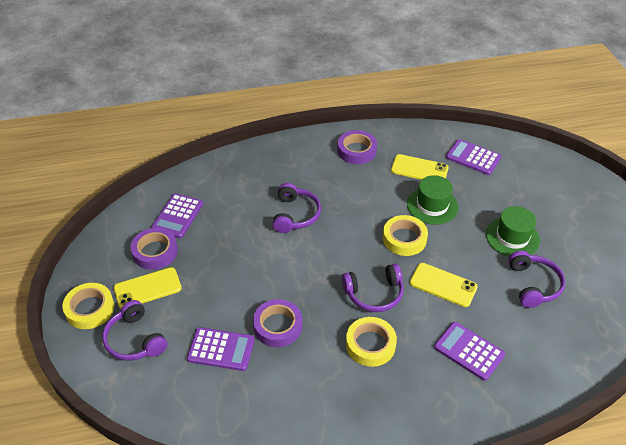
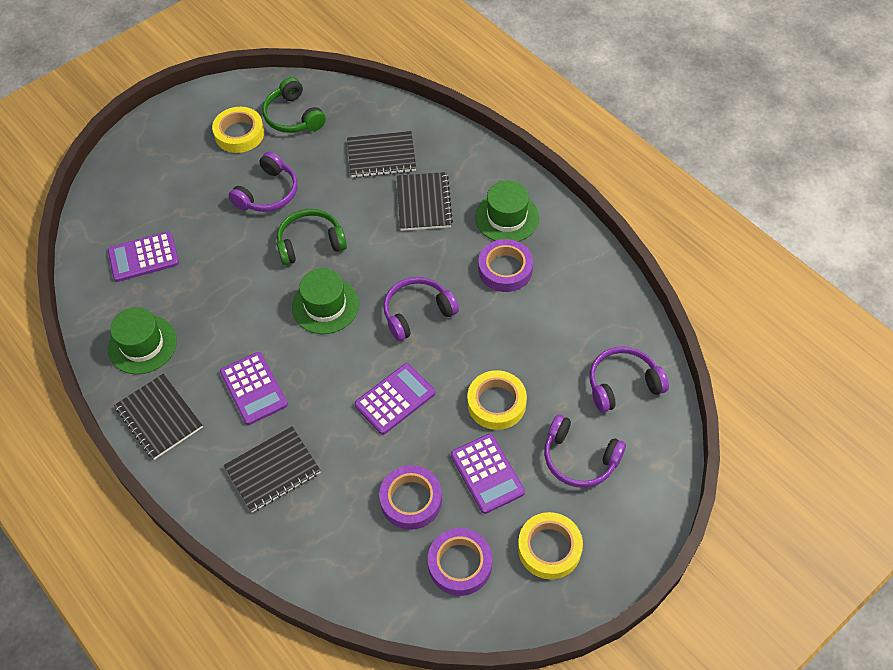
black notebook: 0 -> 4
green hat: 2 -> 3
green headphones: 0 -> 2
yellow phone: 3 -> 0

